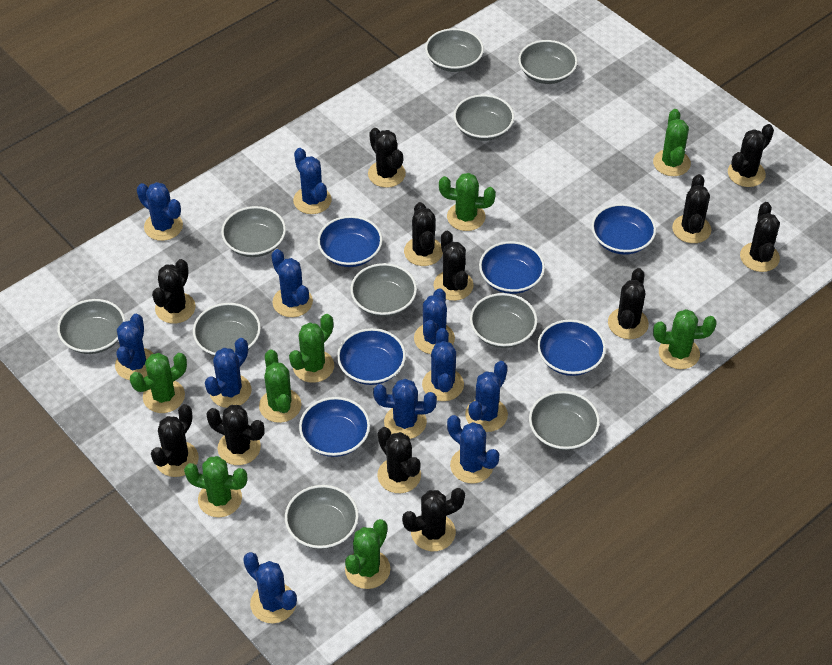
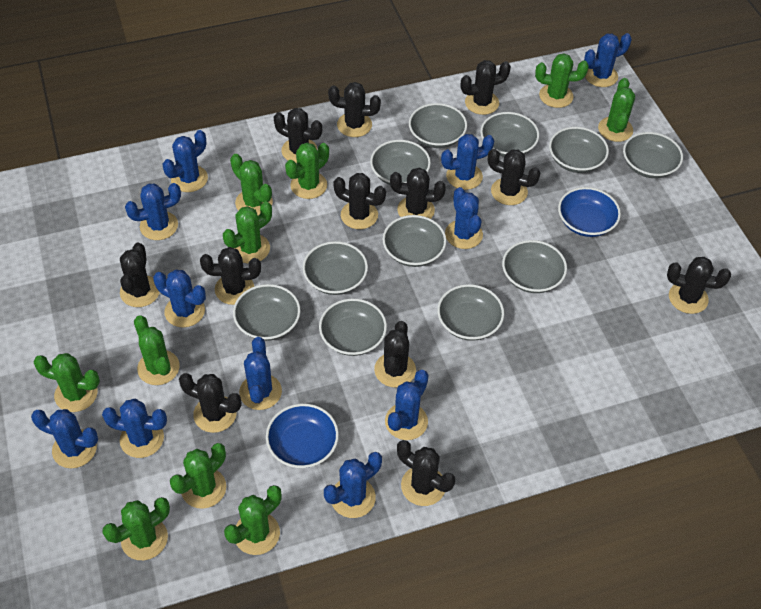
blue bowl: 6 -> 2
green cactus: 8 -> 10
grey bowl: 10 -> 11

